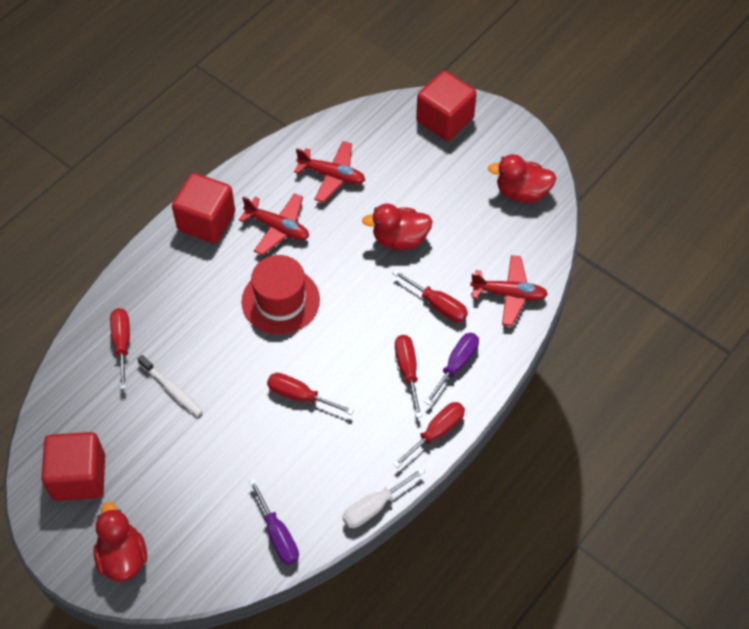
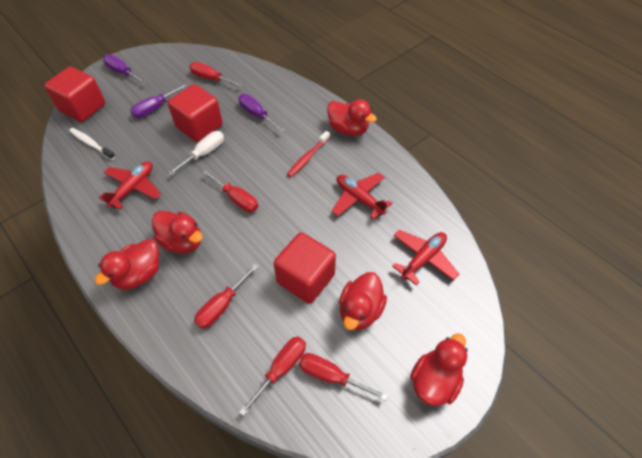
purple screwdriver: 2 -> 3
red duck: 3 -> 5
red hat: 1 -> 0
red toothbrush: 0 -> 1

